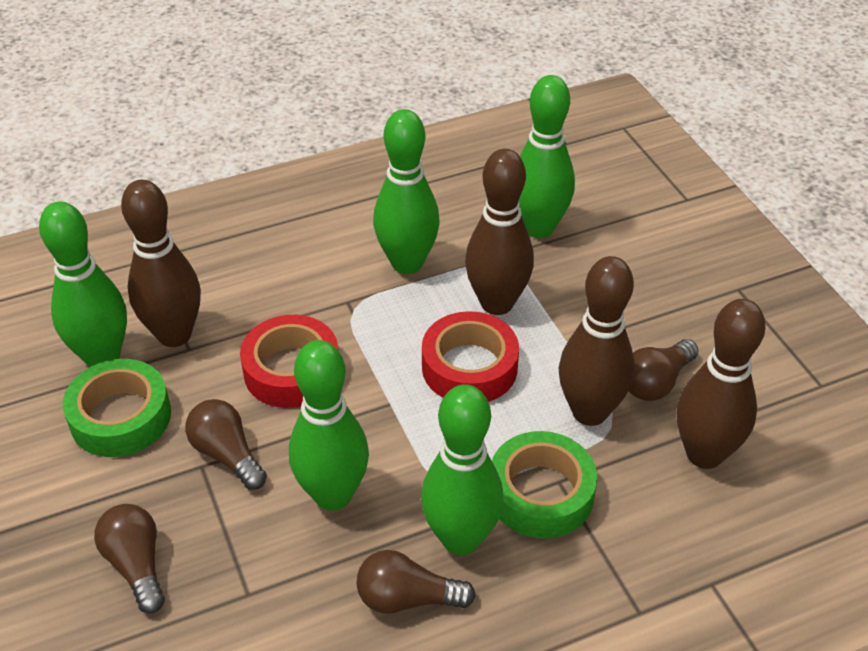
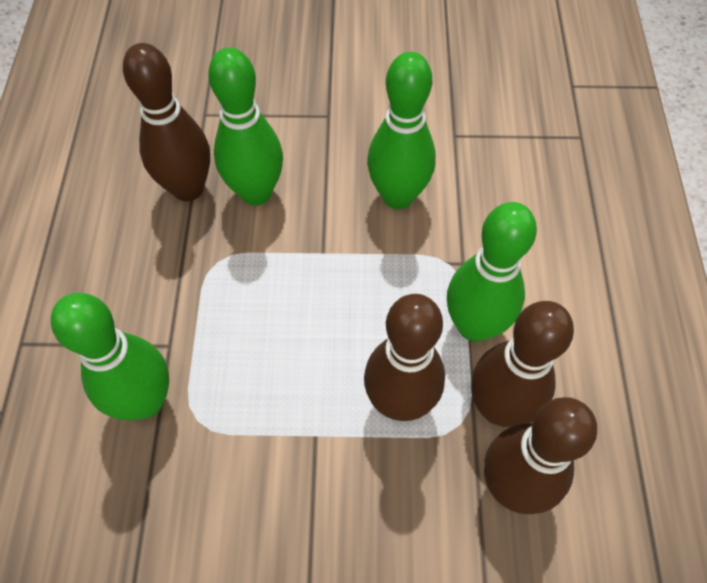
brown light bulb: 4 -> 0
green bowling pin: 5 -> 4
green tape: 2 -> 0
red tape: 2 -> 0

